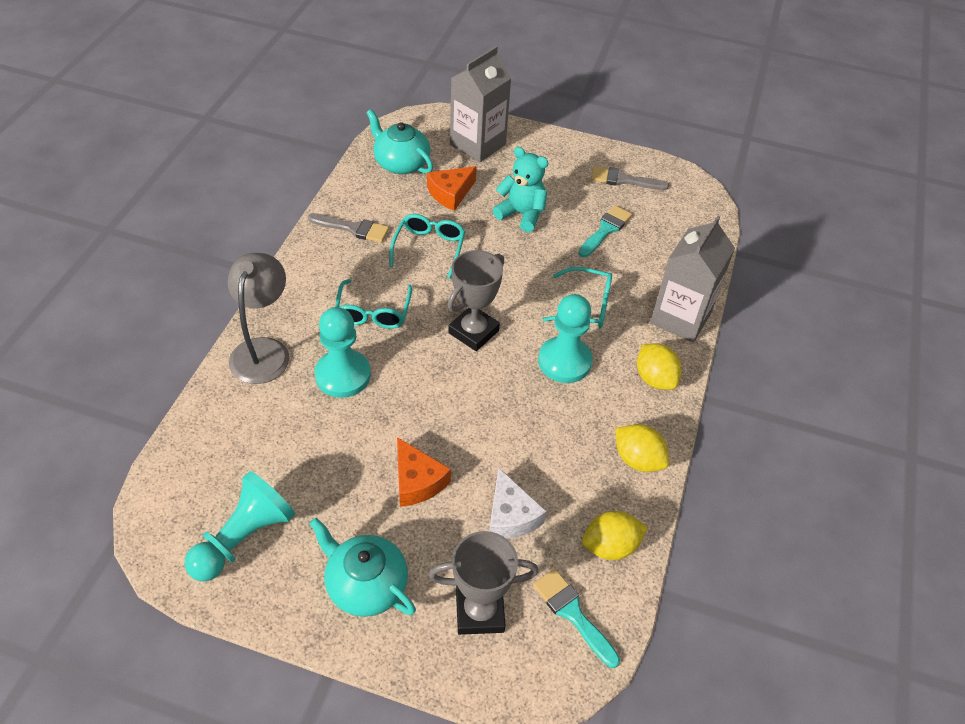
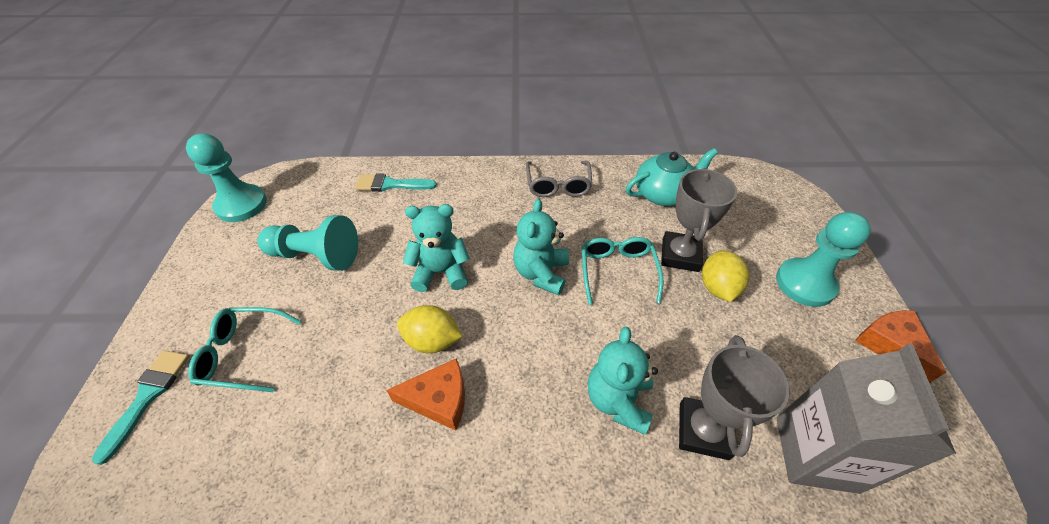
grey brush: 2 -> 0
grey carton: 2 -> 1
grey glasses: 0 -> 1
grey lamp: 1 -> 0
turquoise glasses: 3 -> 2
turquoise teapot: 2 -> 1
turquoise teddy bear: 1 -> 3
white cheese: 1 -> 0
yellow lemon: 3 -> 2

